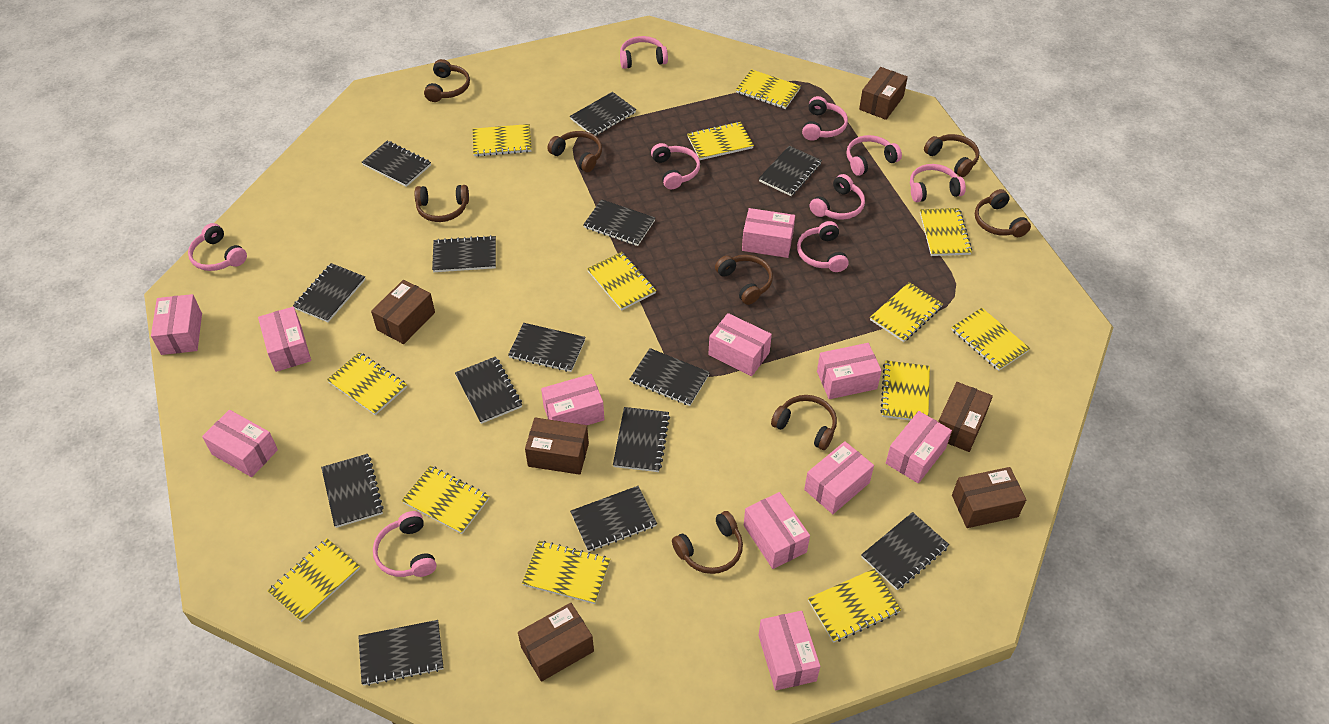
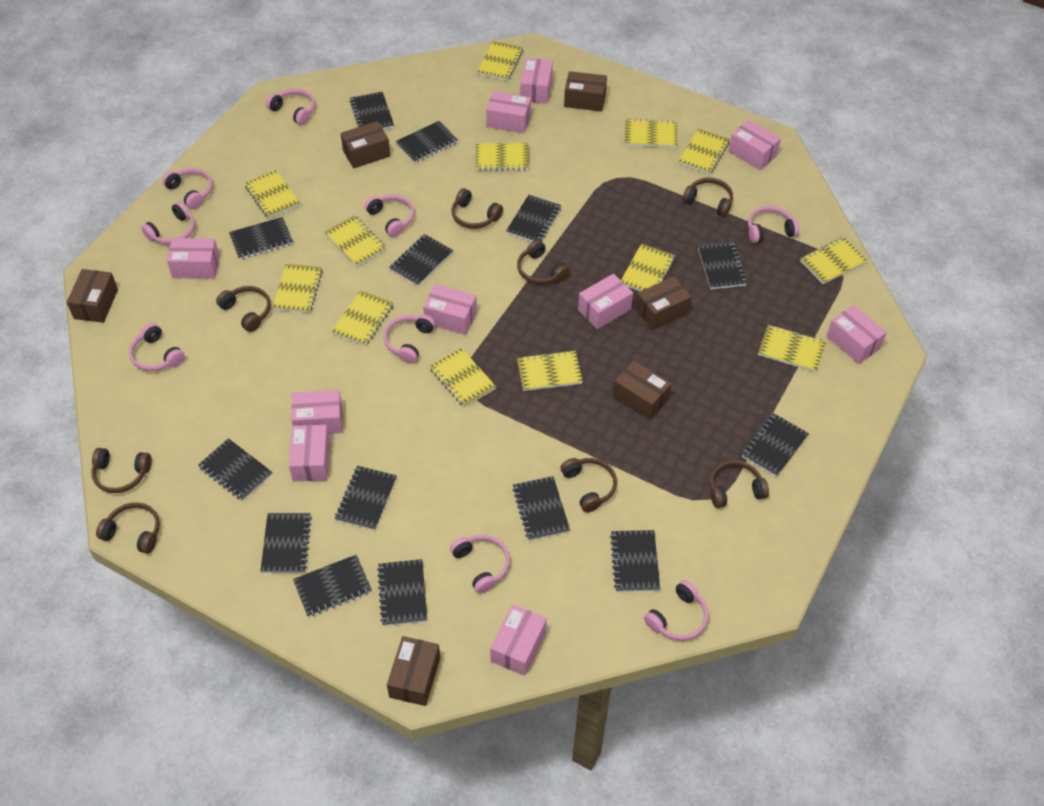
pink box: 11 -> 10

